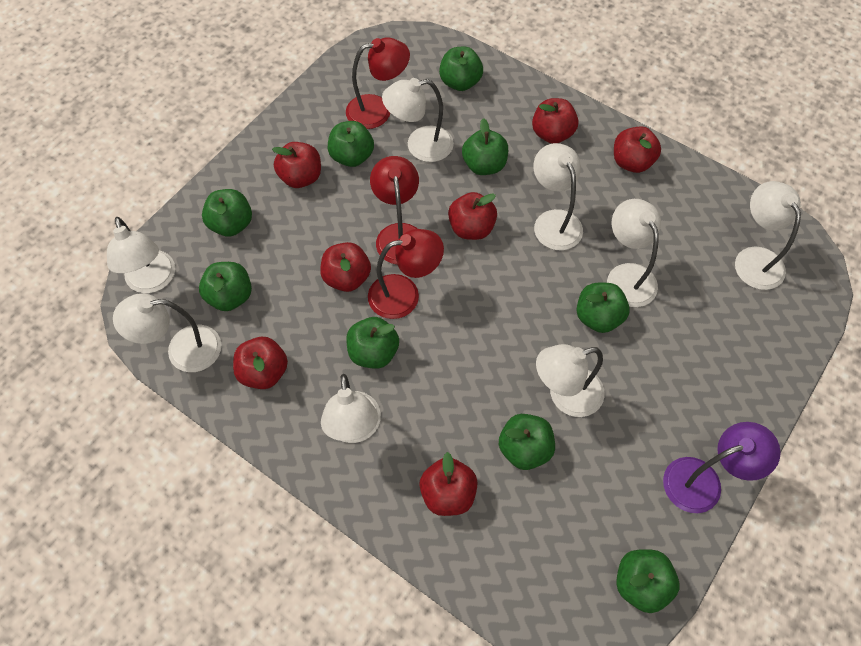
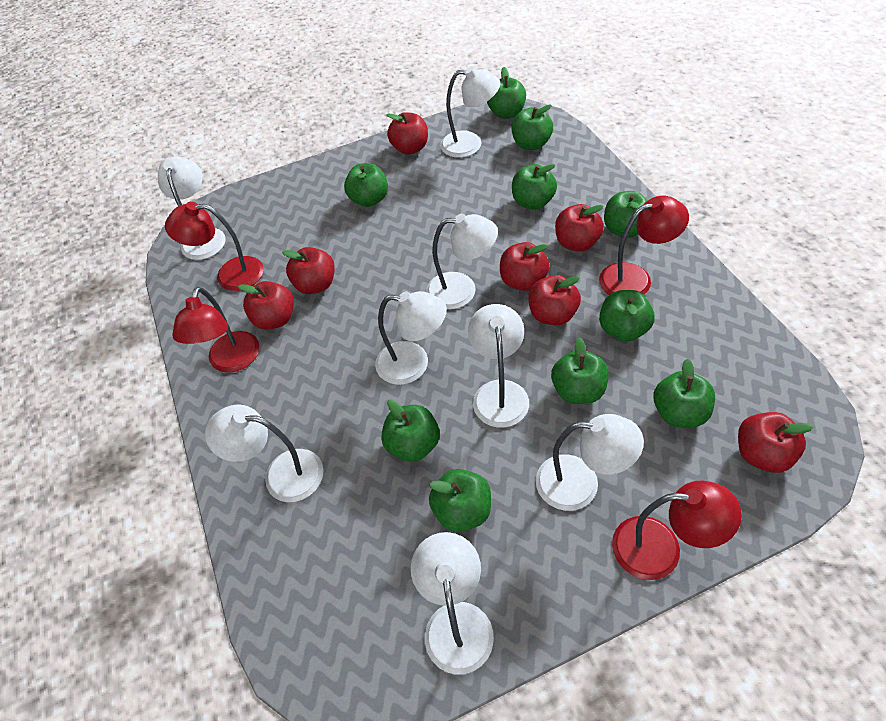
green apple: 9 -> 10
purple lamp: 1 -> 0
red lamp: 3 -> 4

